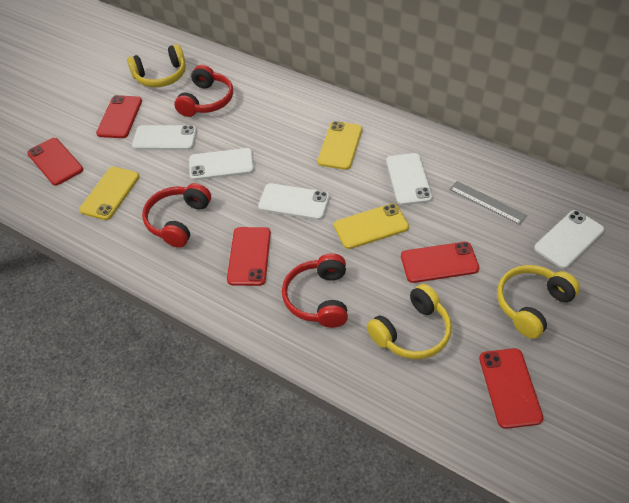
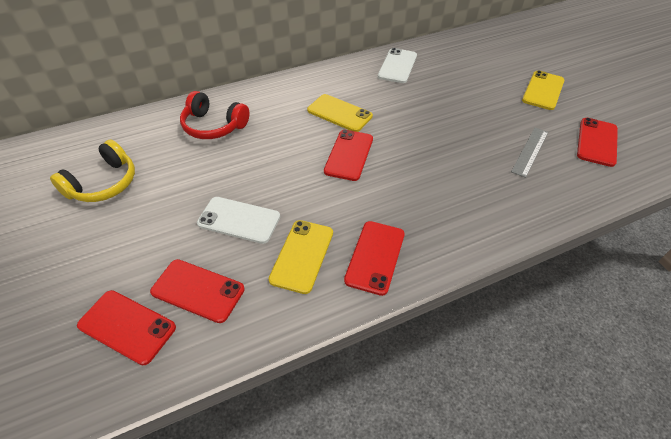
red headphones: 3 -> 1
white phone: 5 -> 2
yellow headphones: 3 -> 1

